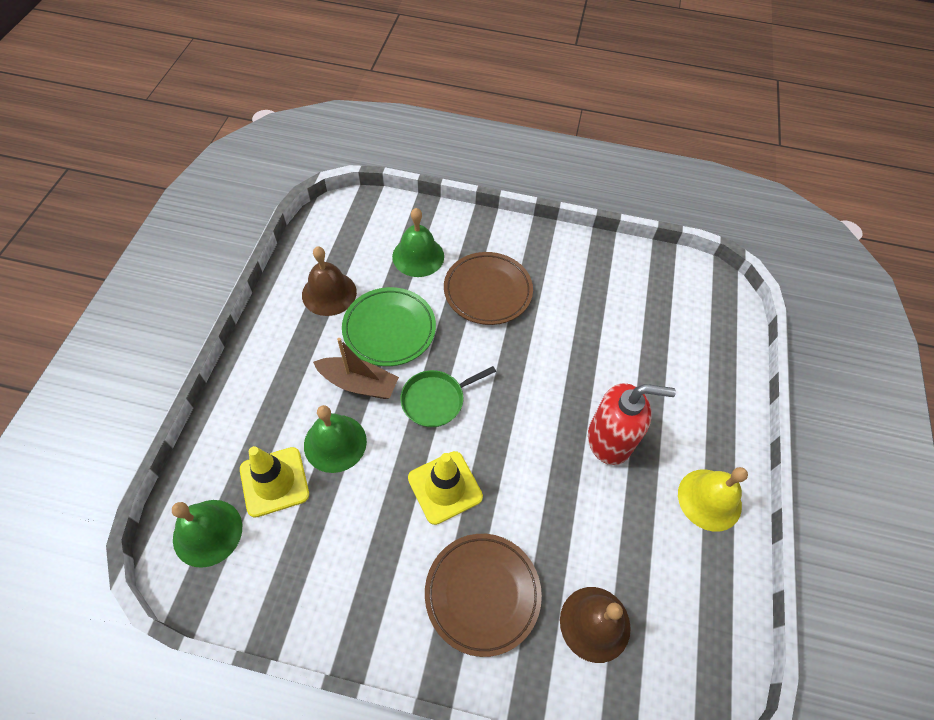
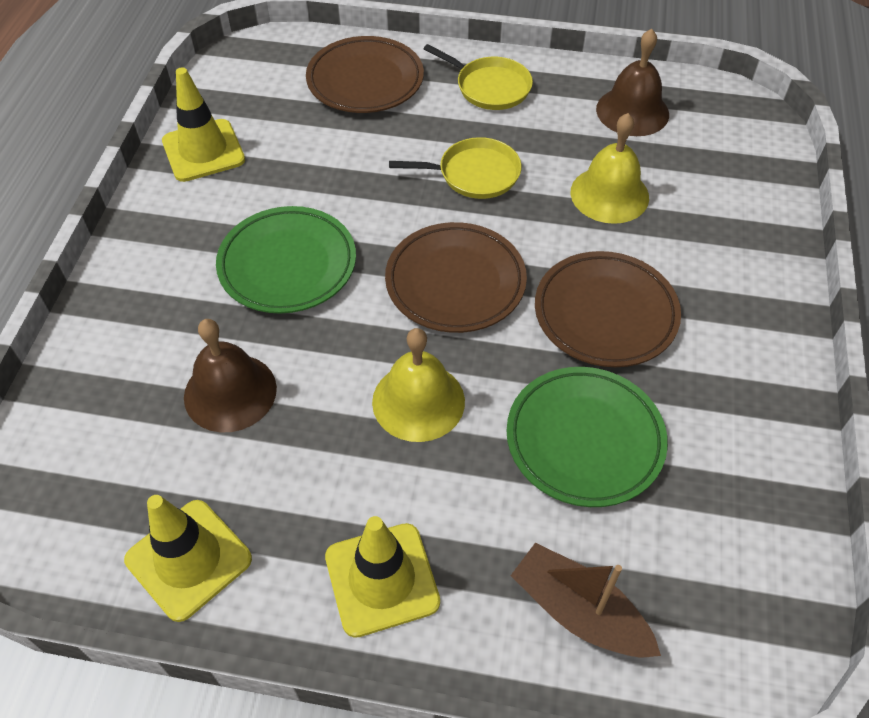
brown plate: 2 -> 3
green bell: 3 -> 0
green pan: 1 -> 0
green plate: 1 -> 2
red soap dispenser: 1 -> 0
yellow bell: 1 -> 2
yellow pan: 0 -> 2
yellow traffic cone: 2 -> 3

